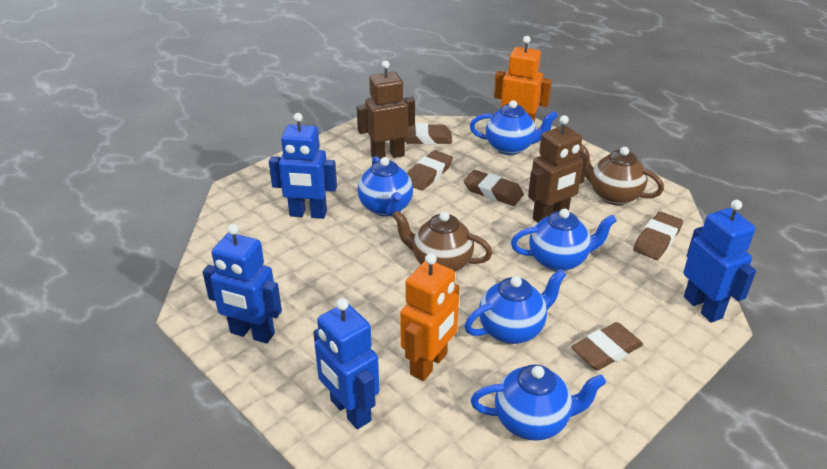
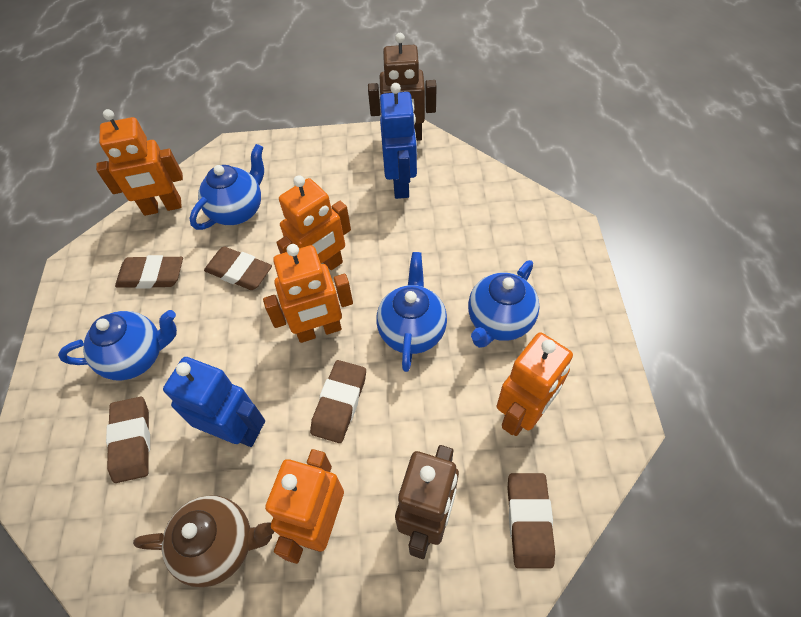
blue robot: 4 -> 2
blue teapot: 5 -> 4
brown teapot: 2 -> 1
orange robot: 2 -> 5

